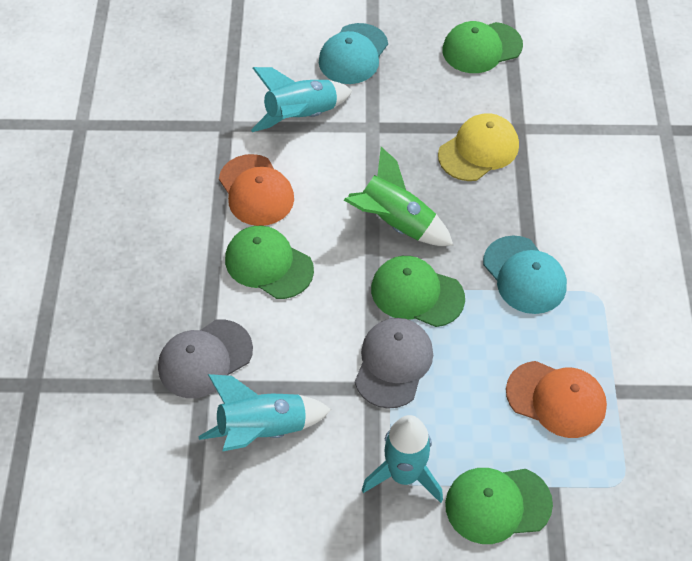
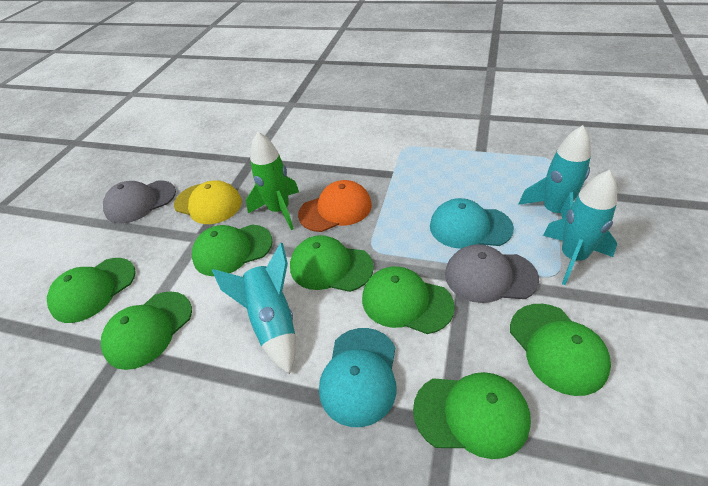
green cap: 4 -> 7
orange cap: 2 -> 1

